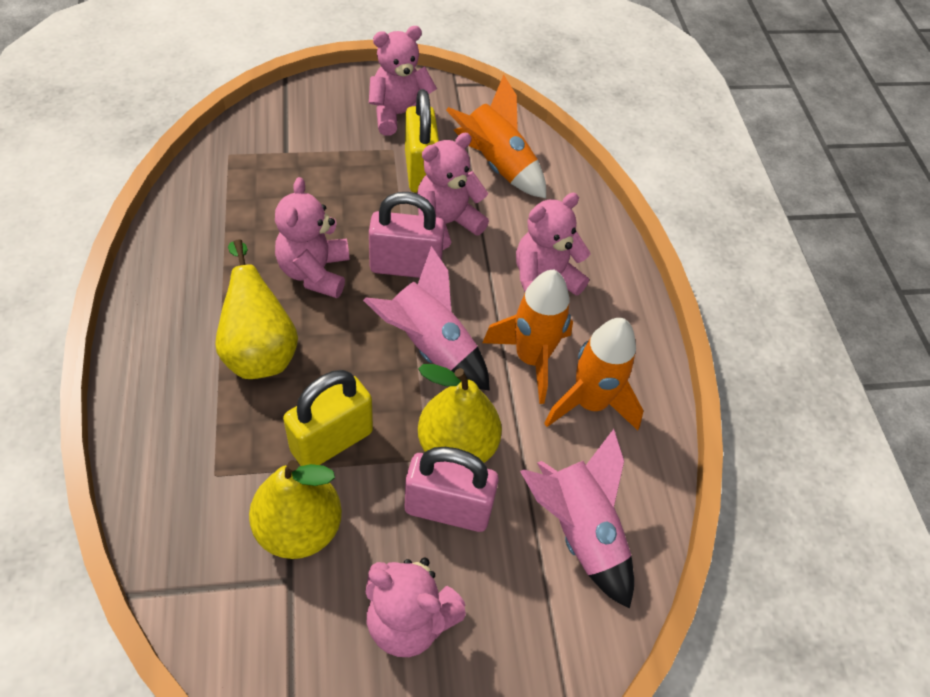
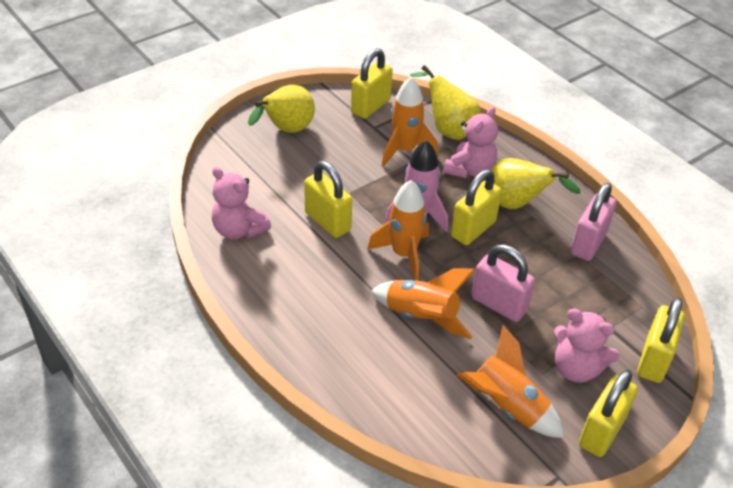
orange rocket: 3 -> 4
pink rocket: 2 -> 1
pink teddy bear: 5 -> 3
yellow padlock: 2 -> 5

